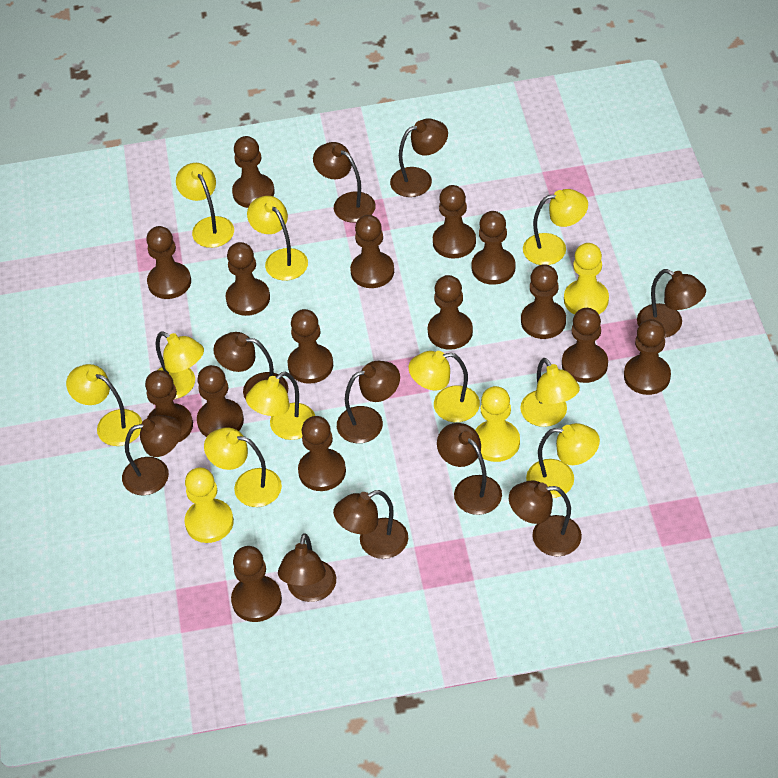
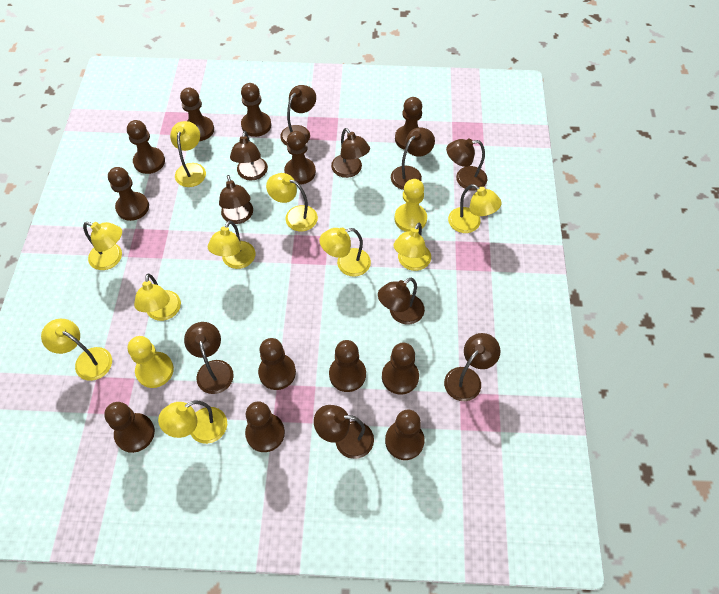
brown pawn: 15 -> 12
yellow pawn: 3 -> 2

